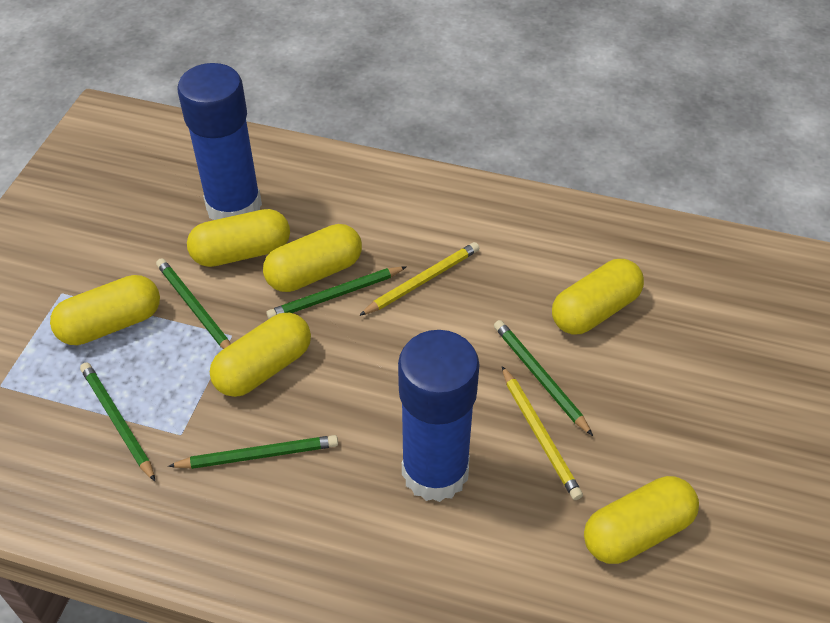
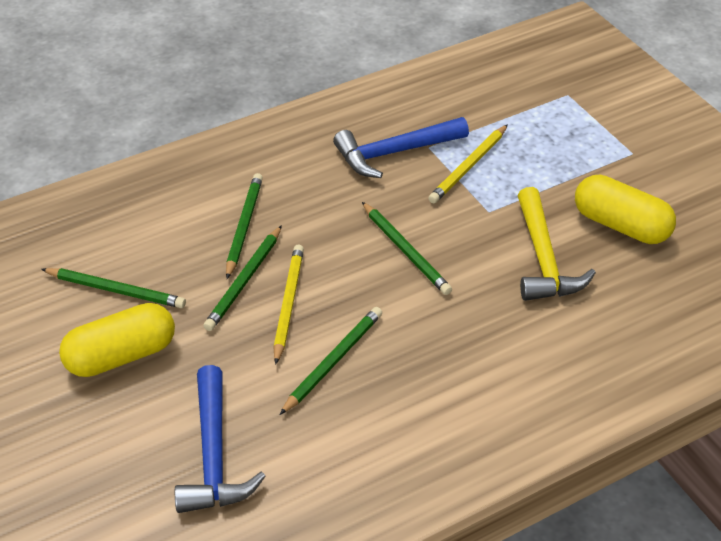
blue glue stick: 2 -> 0
blue hammer: 0 -> 2
yellow capsule: 6 -> 2
yellow hammer: 0 -> 1

